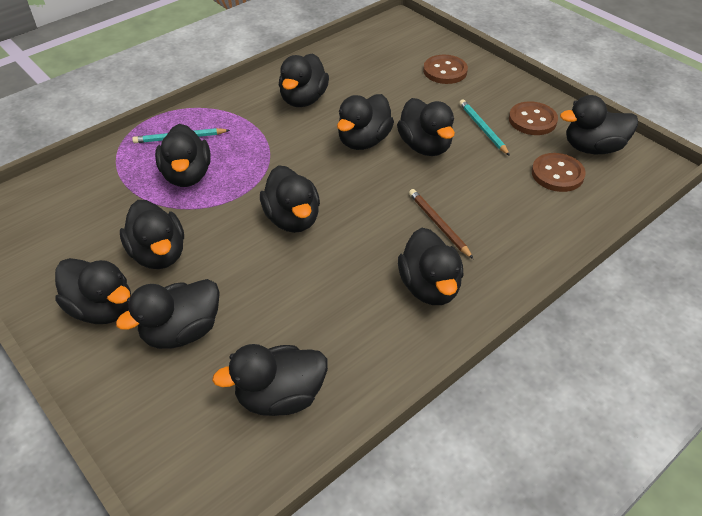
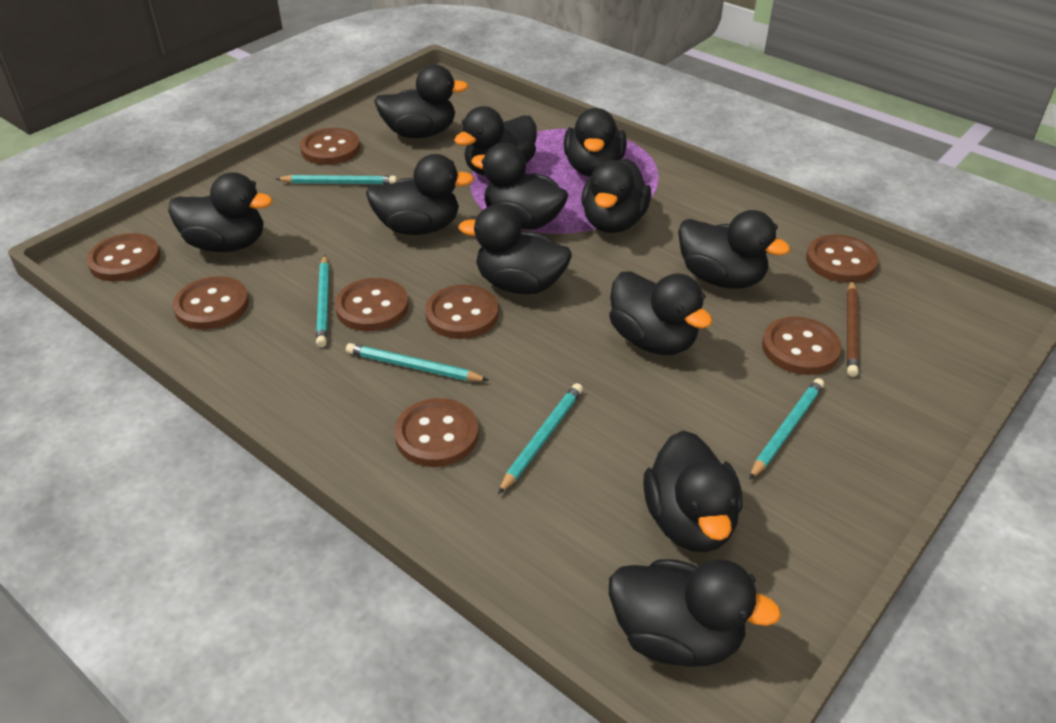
black duck: 11 -> 12
brown button: 3 -> 8
turquoise pencil: 2 -> 5

